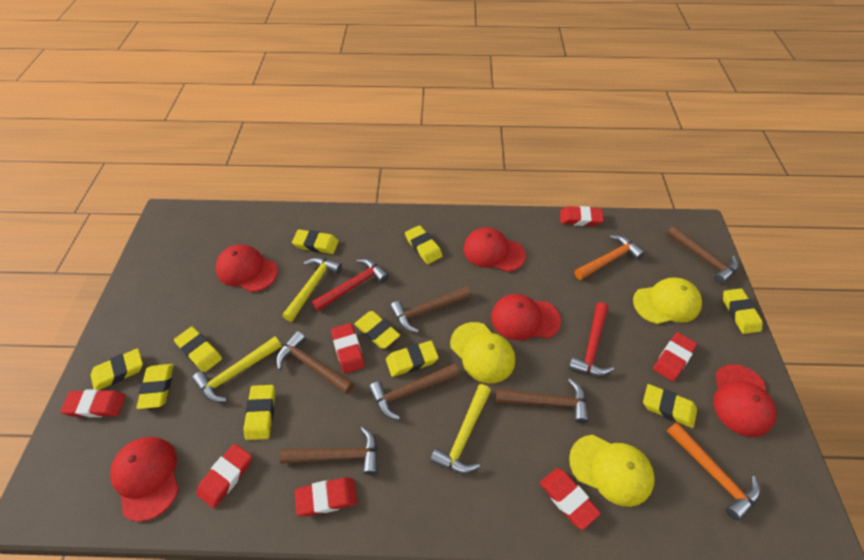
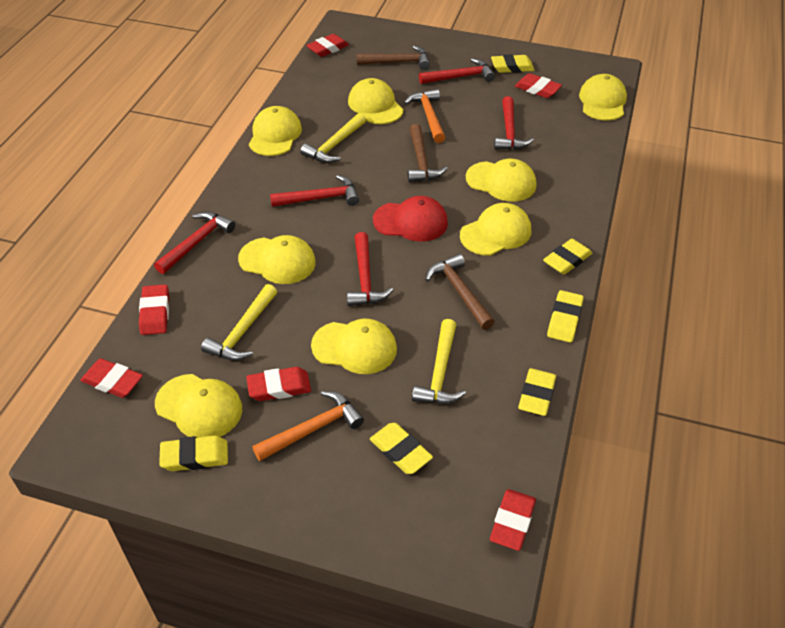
brown hammer: 6 -> 3
red cap: 5 -> 1
red eraser: 7 -> 6
red hammer: 2 -> 5
yellow cap: 3 -> 8
yellow eraser: 10 -> 6

